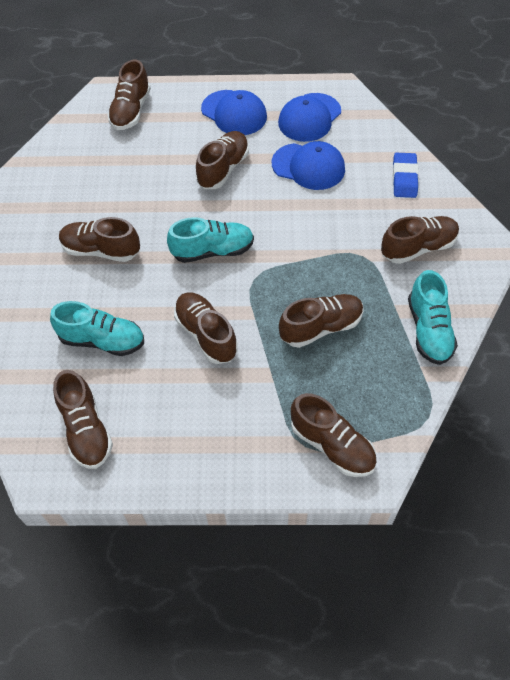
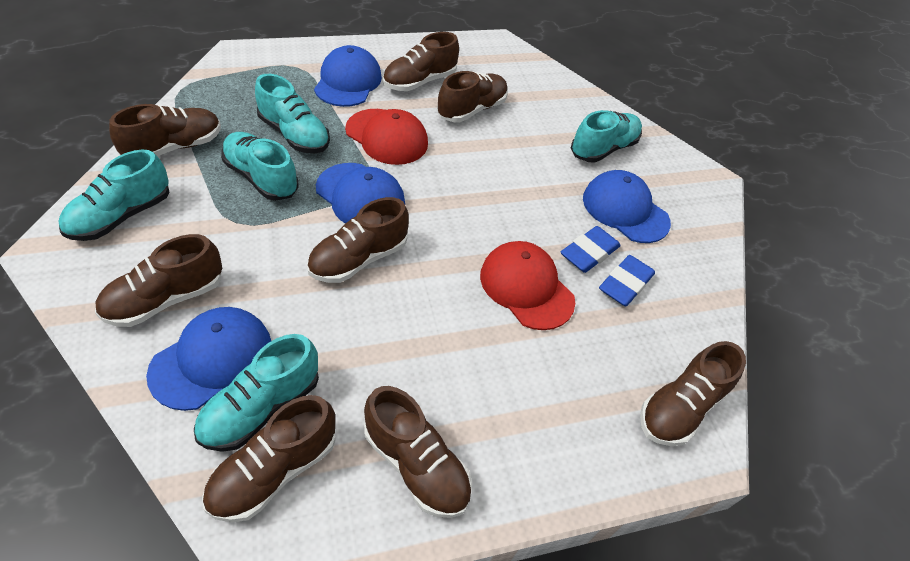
blue cap: 3 -> 4
blue eraser: 1 -> 2
red cap: 0 -> 2
turquoise shoe: 3 -> 5

